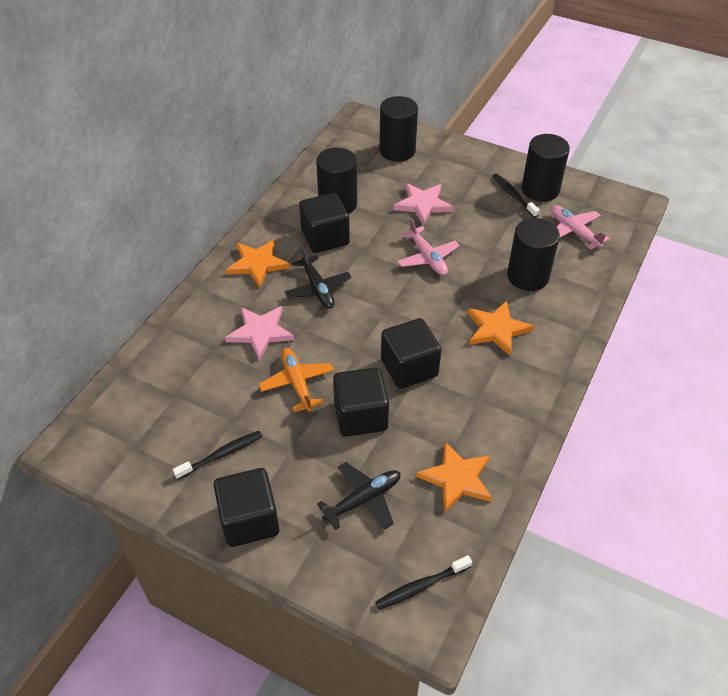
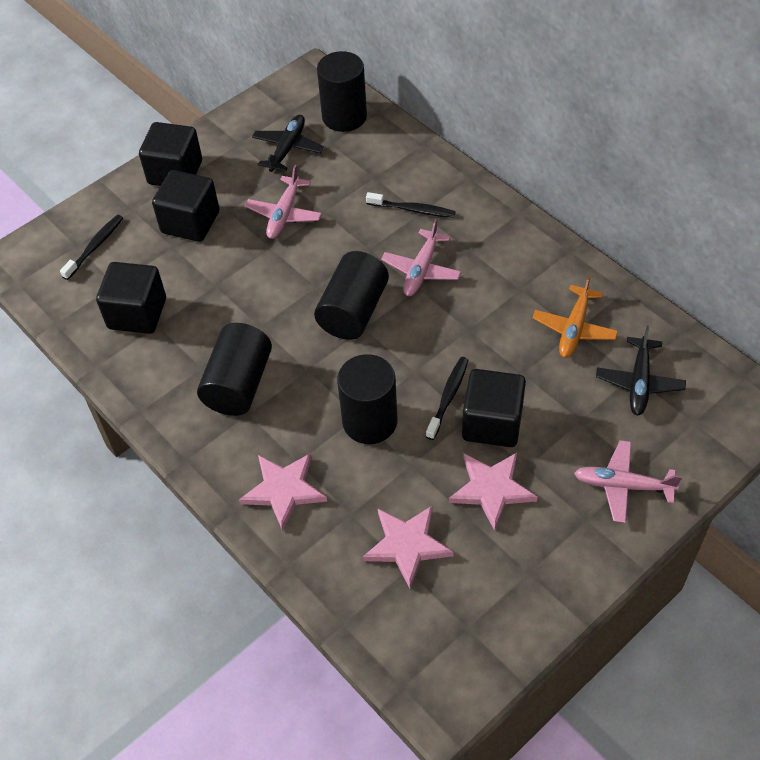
orange star: 3 -> 0
pink plane: 2 -> 3
pink star: 2 -> 3

